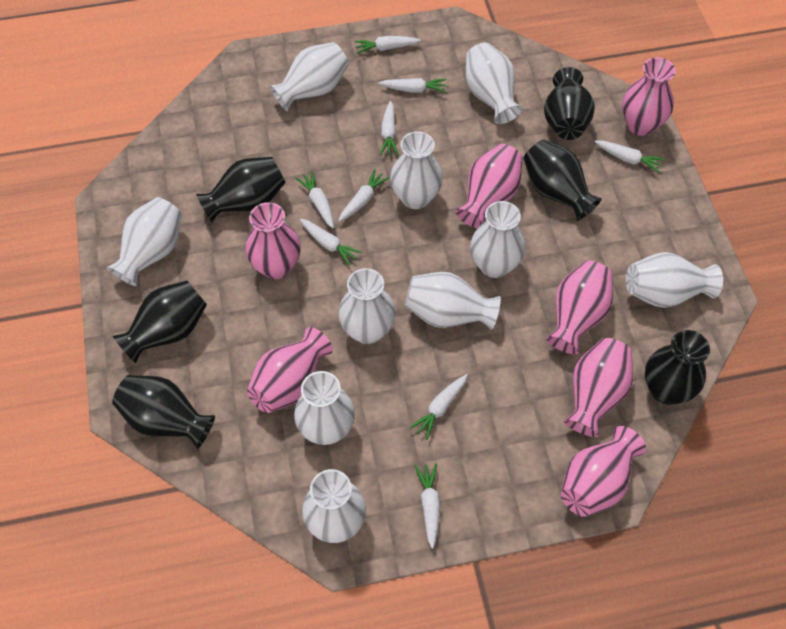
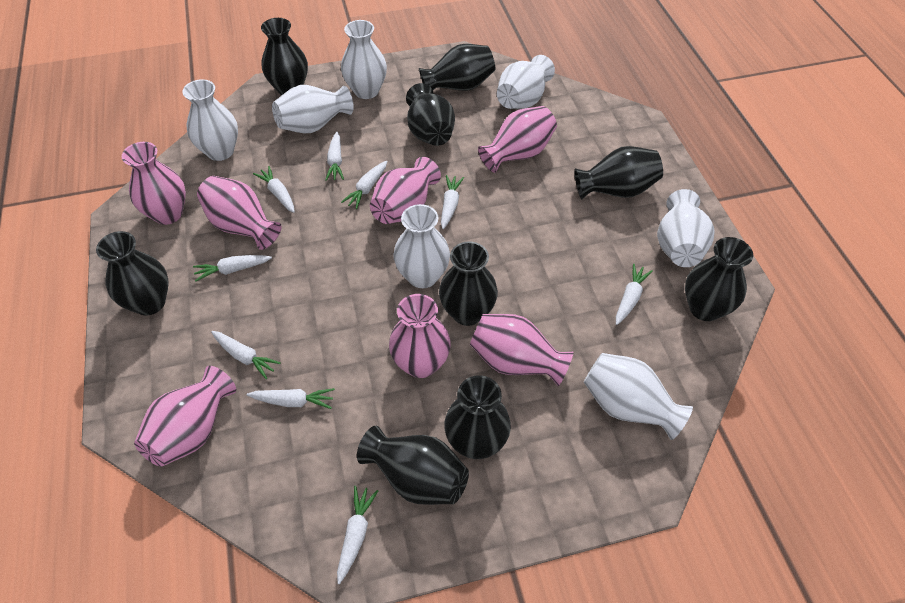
black vase: 6 -> 9
white vase: 10 -> 7

